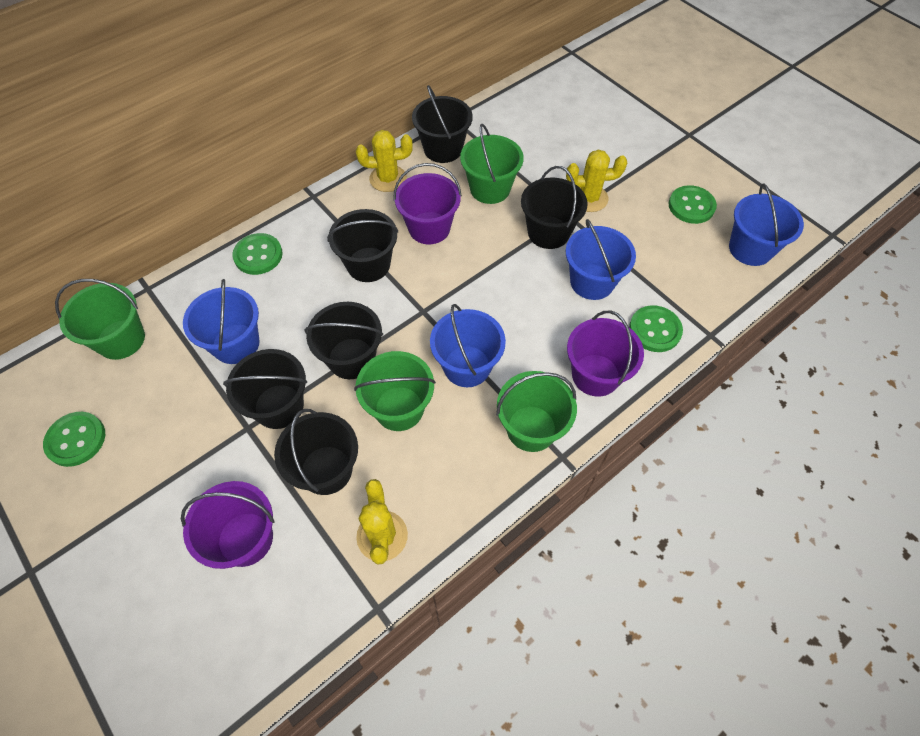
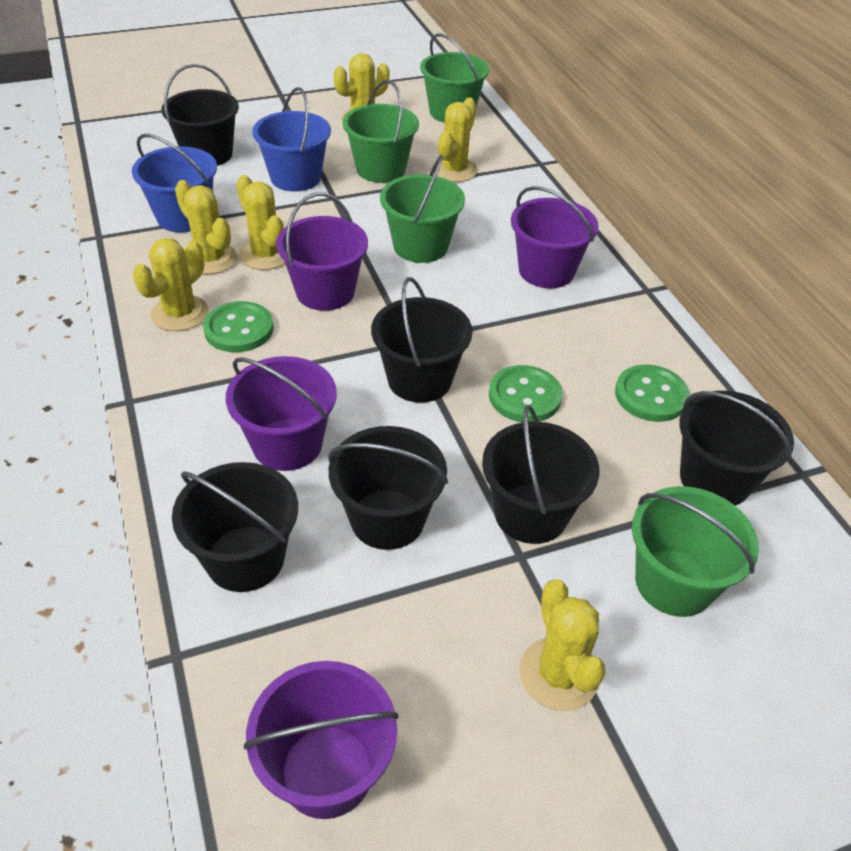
blue bucket: 4 -> 2
green button: 4 -> 3
purple bucket: 3 -> 4
yellow cactus: 3 -> 6

